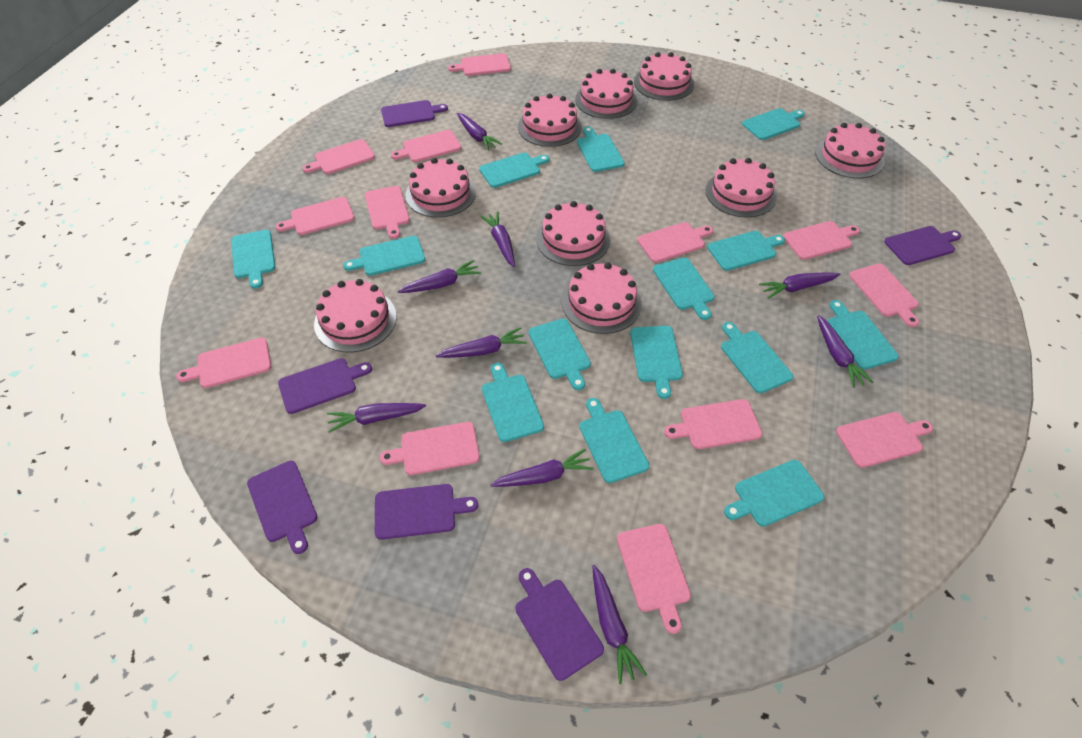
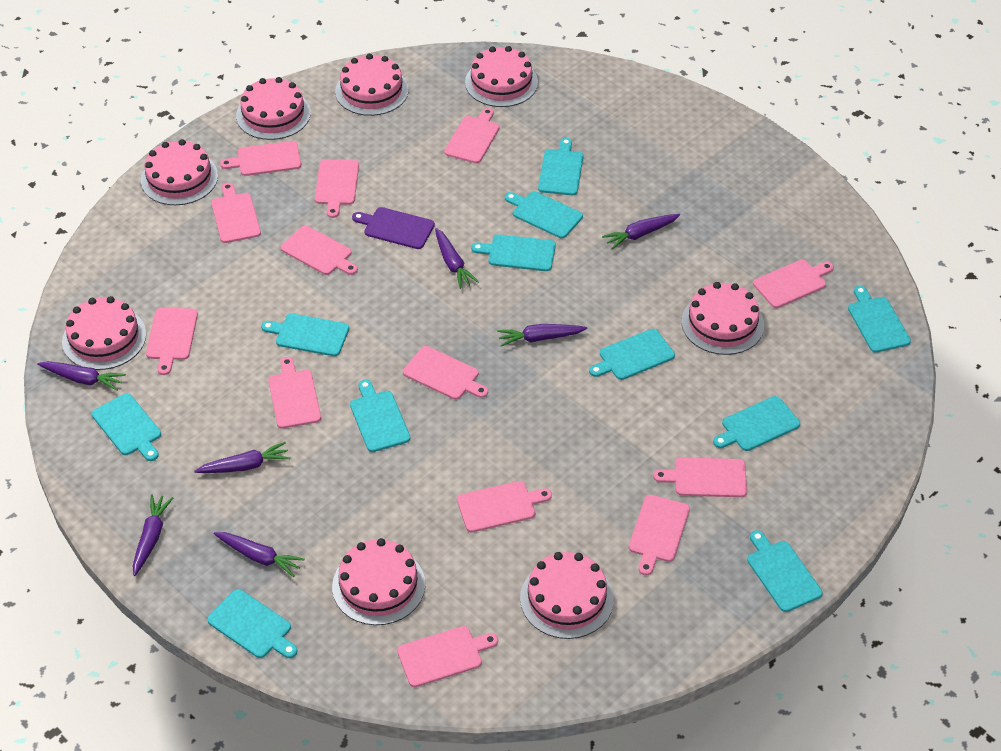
pink cake: 9 -> 8
purple carrot: 9 -> 7
purple cutting board: 6 -> 1
turquoise cutting board: 14 -> 11

